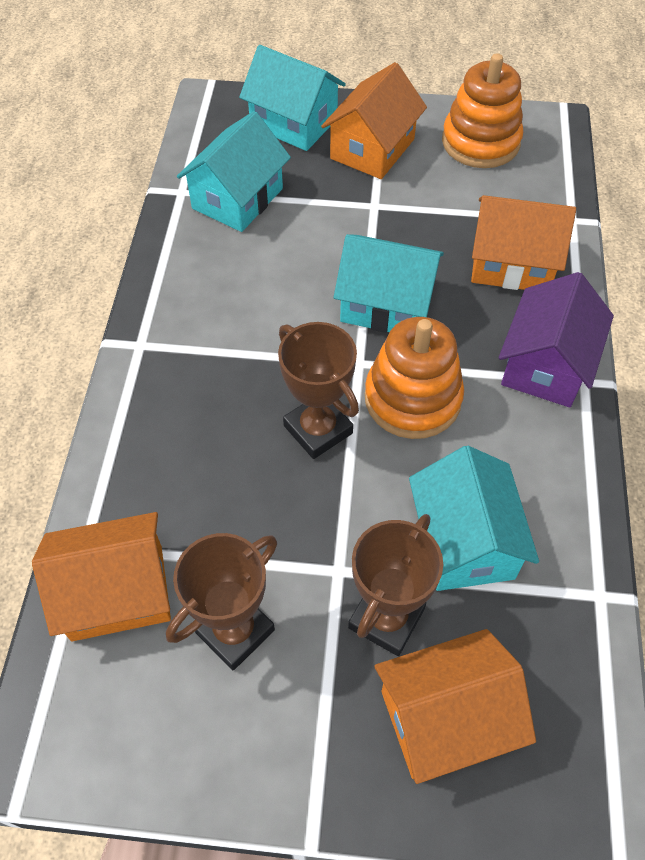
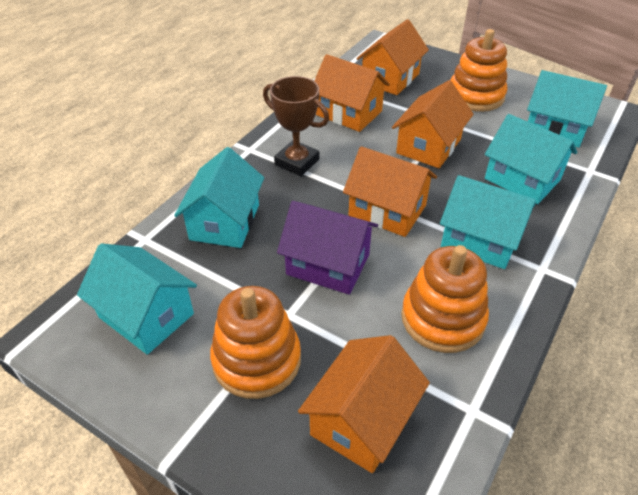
brown trophy: 3 -> 1
orange house: 4 -> 5
orange stacking toy: 2 -> 3
turquoise house: 4 -> 5

